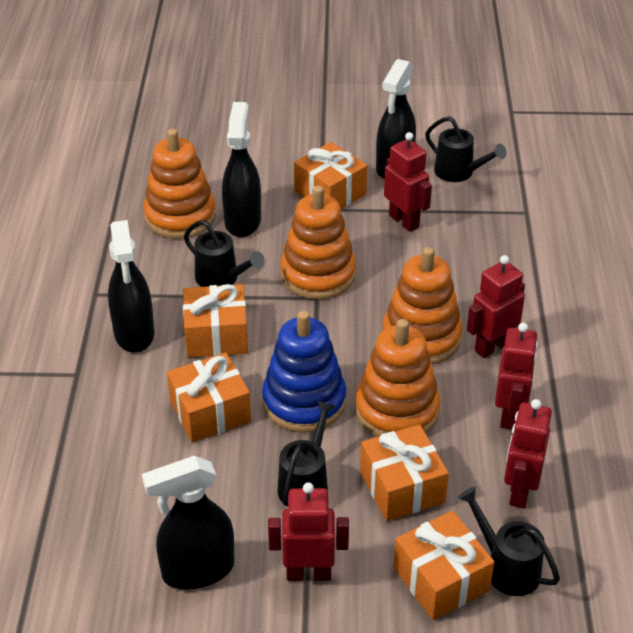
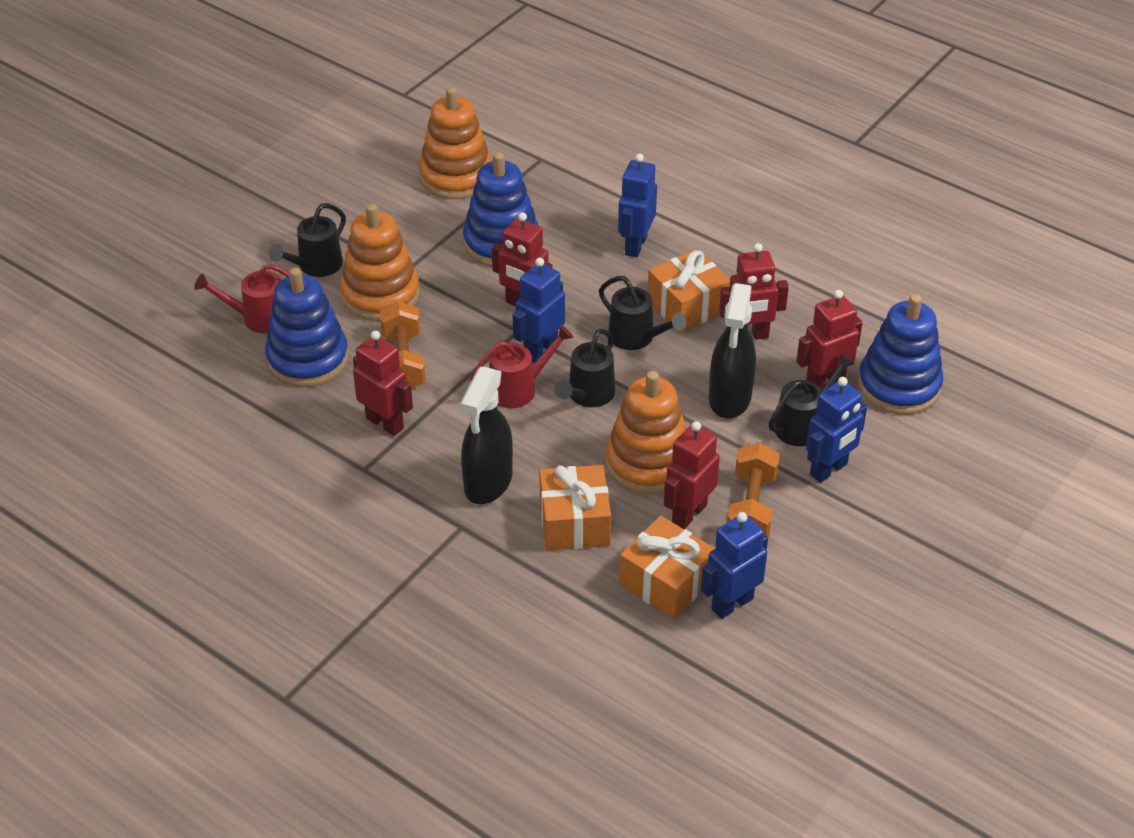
black spray bottle: 4 -> 2
blue robot: 0 -> 4
blue stacking toy: 1 -> 3
orange dumbbell: 0 -> 2
orange gift: 5 -> 3
orange stacking toy: 4 -> 3
red watering can: 0 -> 2

